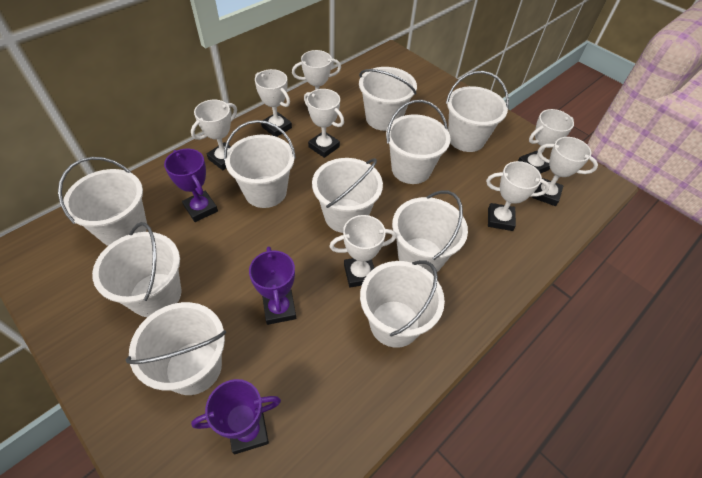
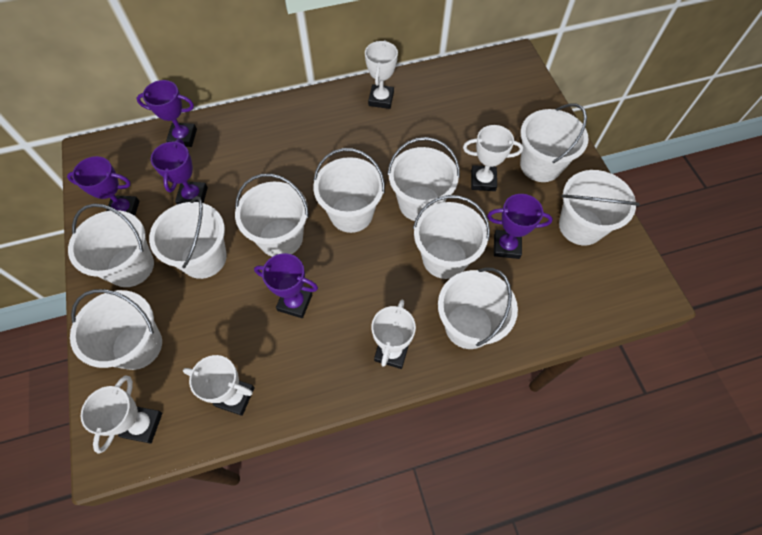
purple trophy: 3 -> 5
white trophy: 8 -> 5

